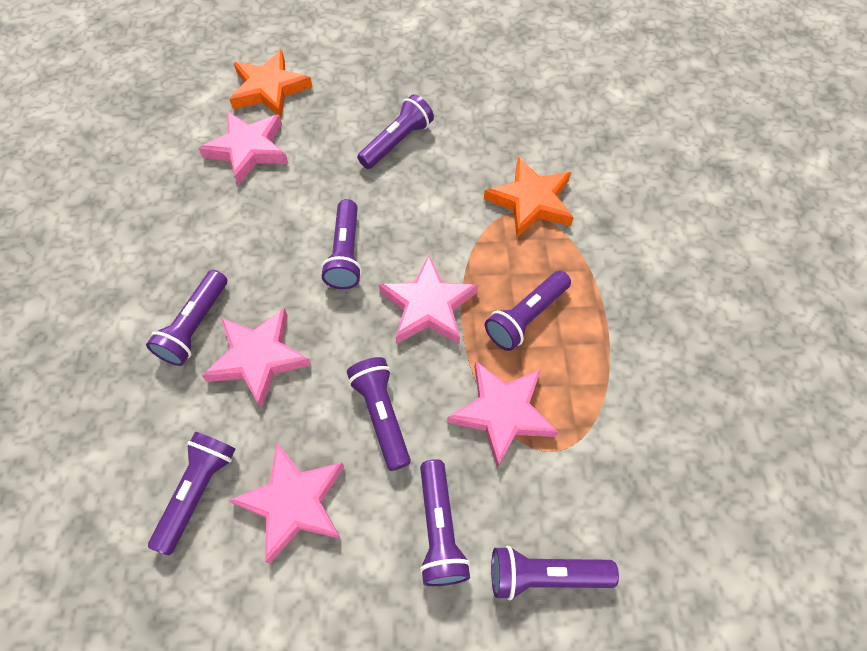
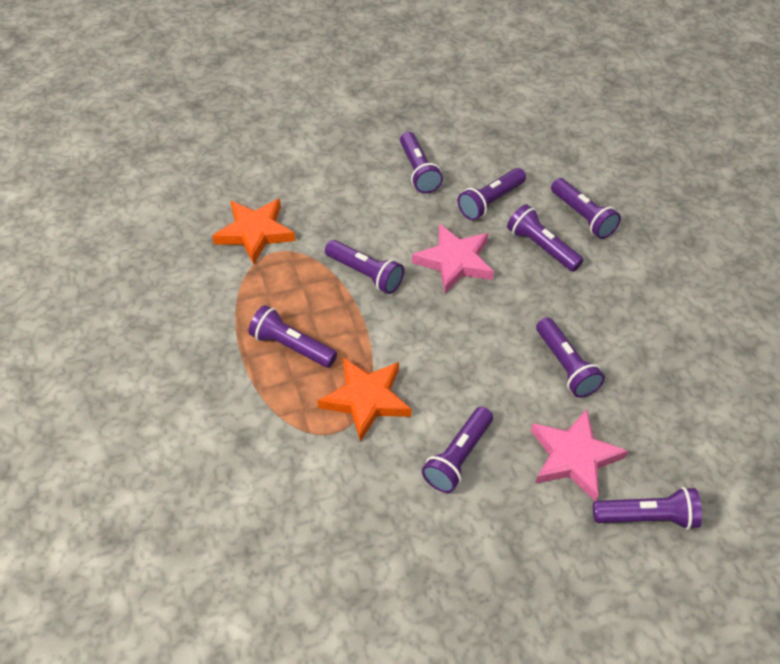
pink star: 5 -> 2
purple flashlight: 8 -> 9

